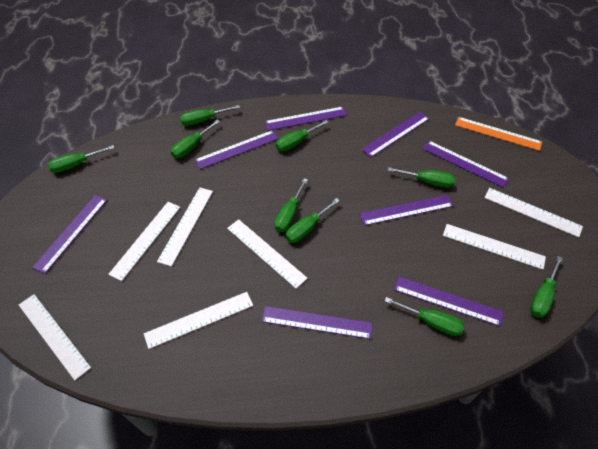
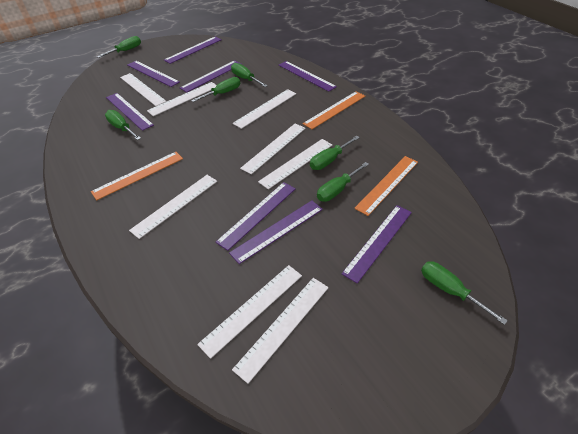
green screwdriver: 9 -> 7
orange ruler: 1 -> 3
white ruler: 7 -> 8

